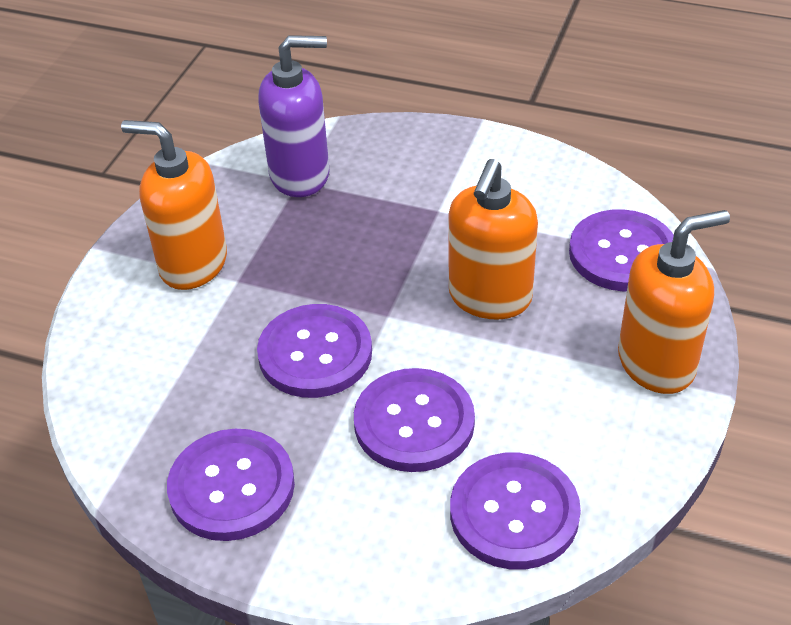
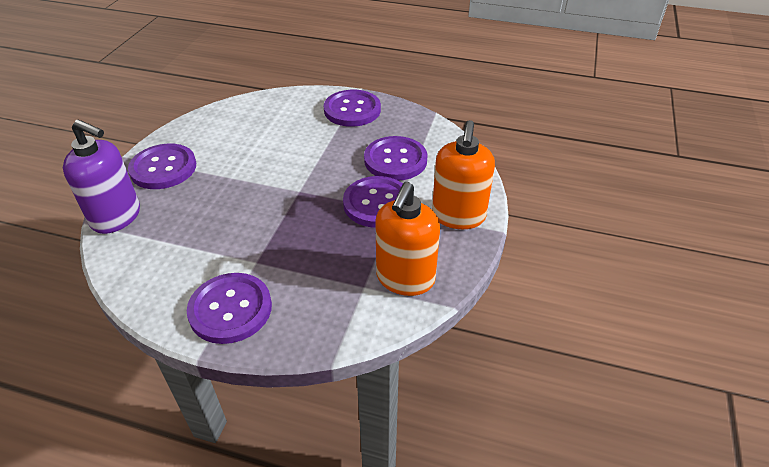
orange soap dispenser: 3 -> 2

